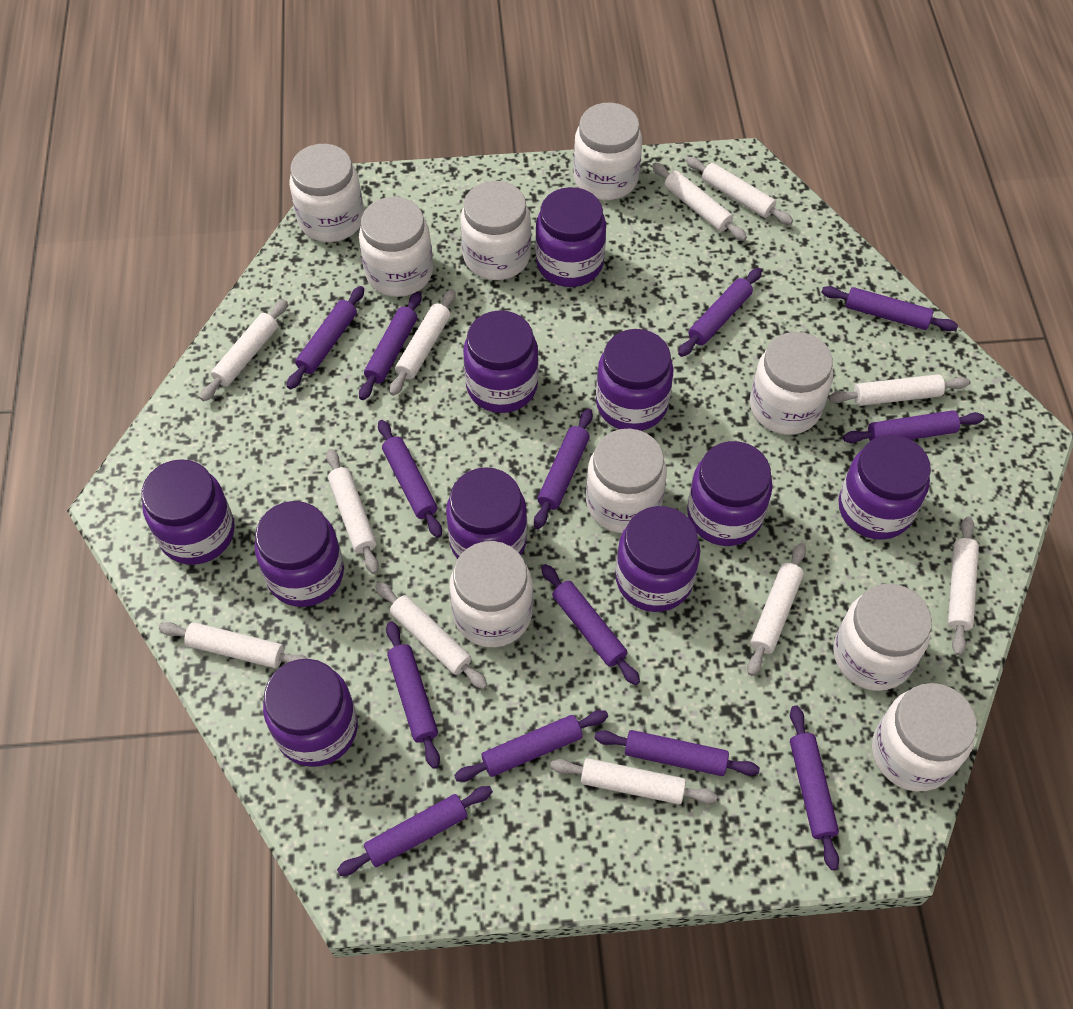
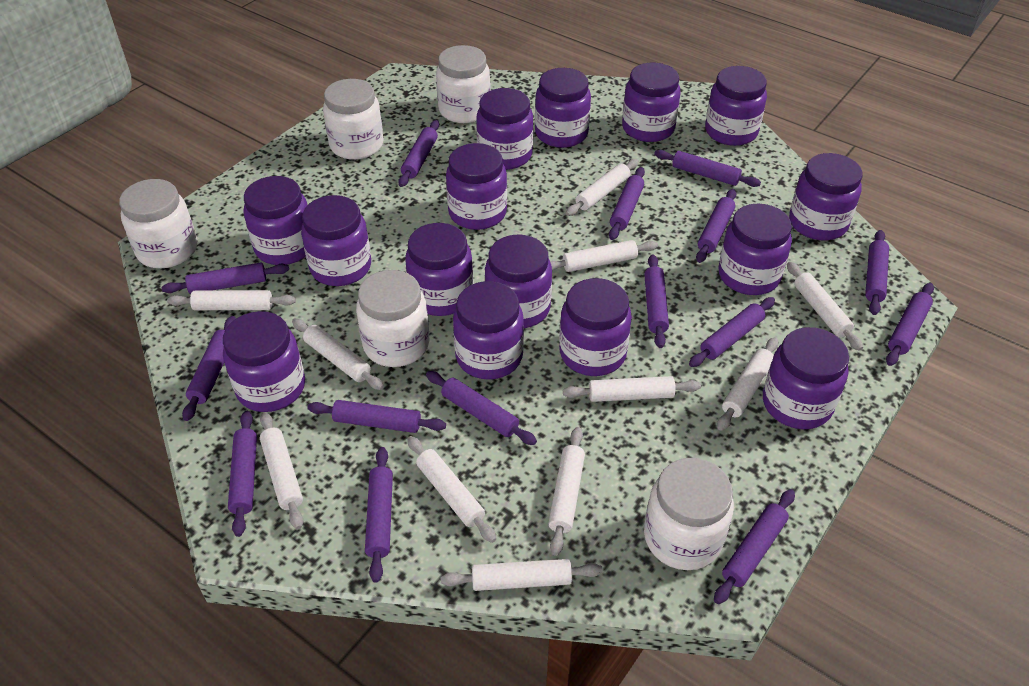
purple jar: 10 -> 15
purple rolling pin: 13 -> 15
white jar: 9 -> 5

